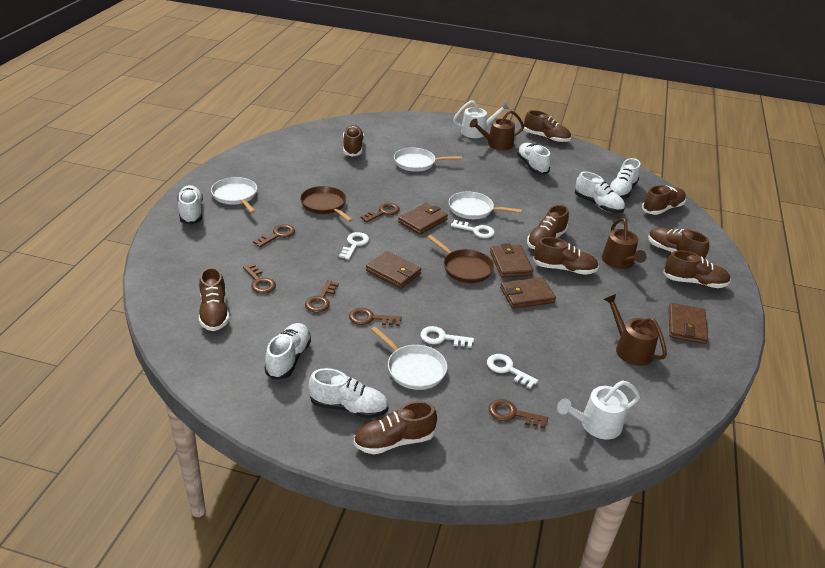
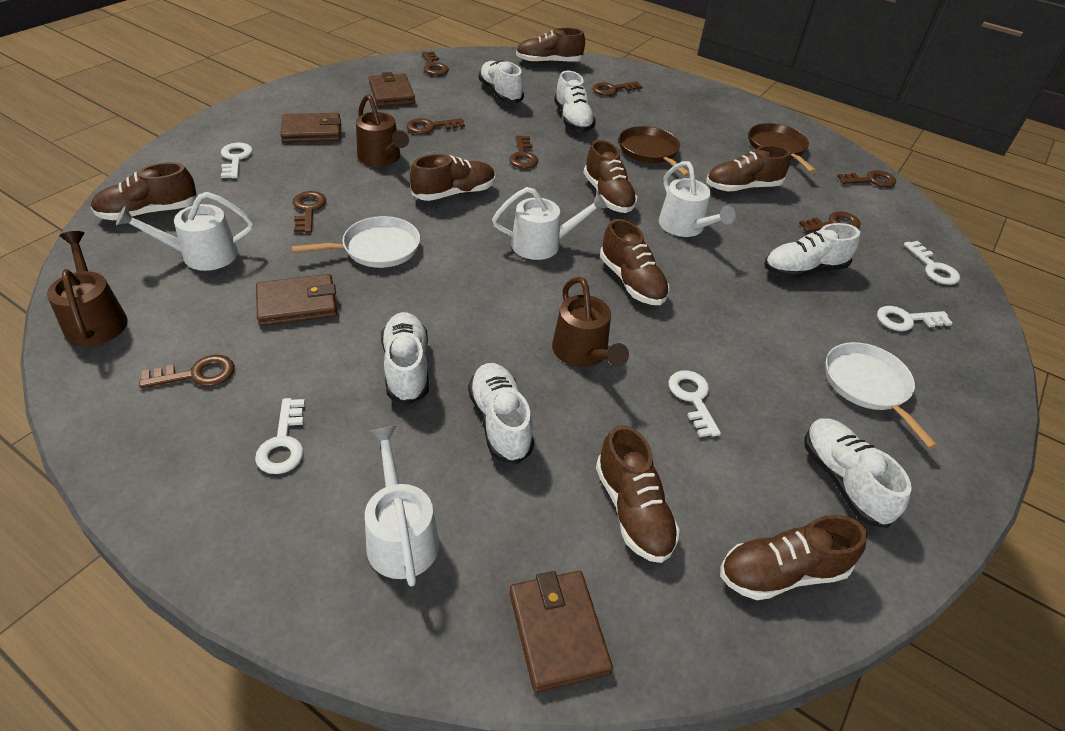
brown key: 6 -> 8
brown shoe: 9 -> 8
brown wallet: 5 -> 4
white key: 4 -> 5
white pan: 4 -> 2
white watering can: 2 -> 4

